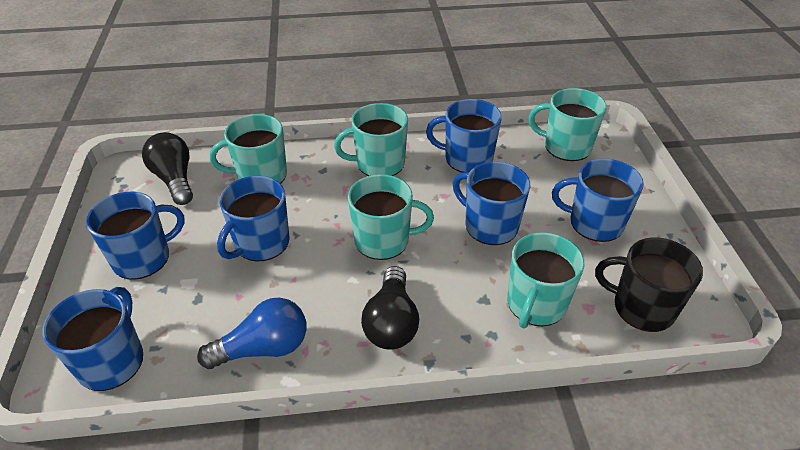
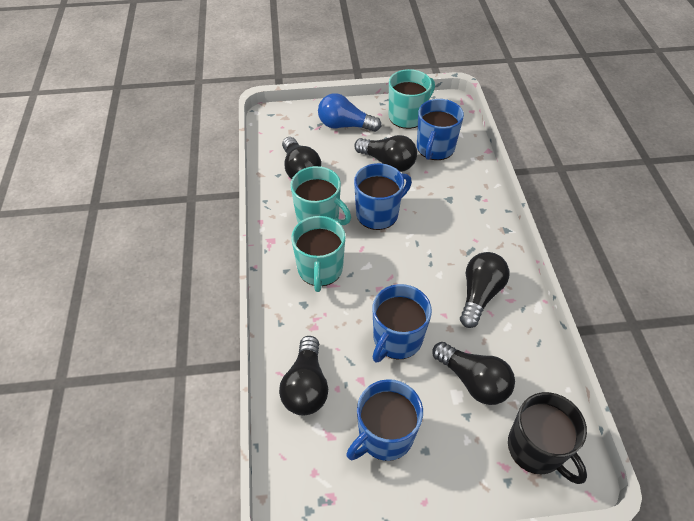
black light bulb: 2 -> 5
blue mug: 6 -> 4
turquoise mug: 5 -> 3

